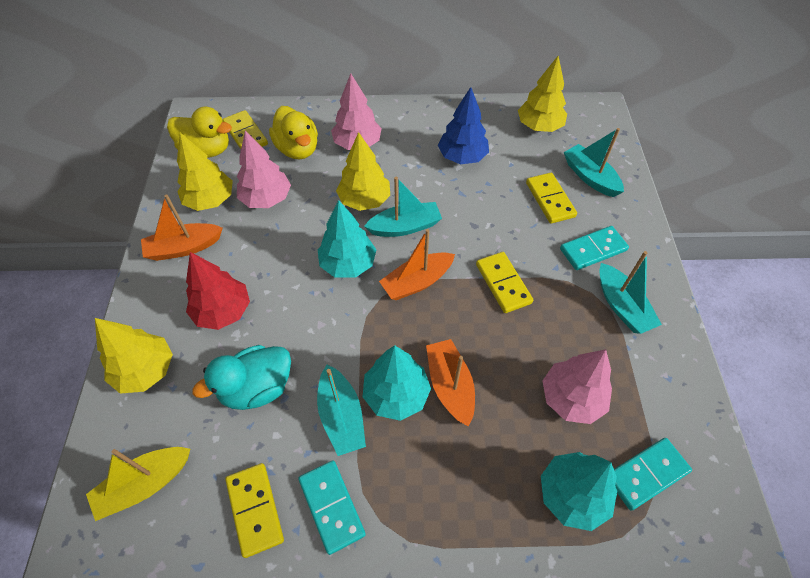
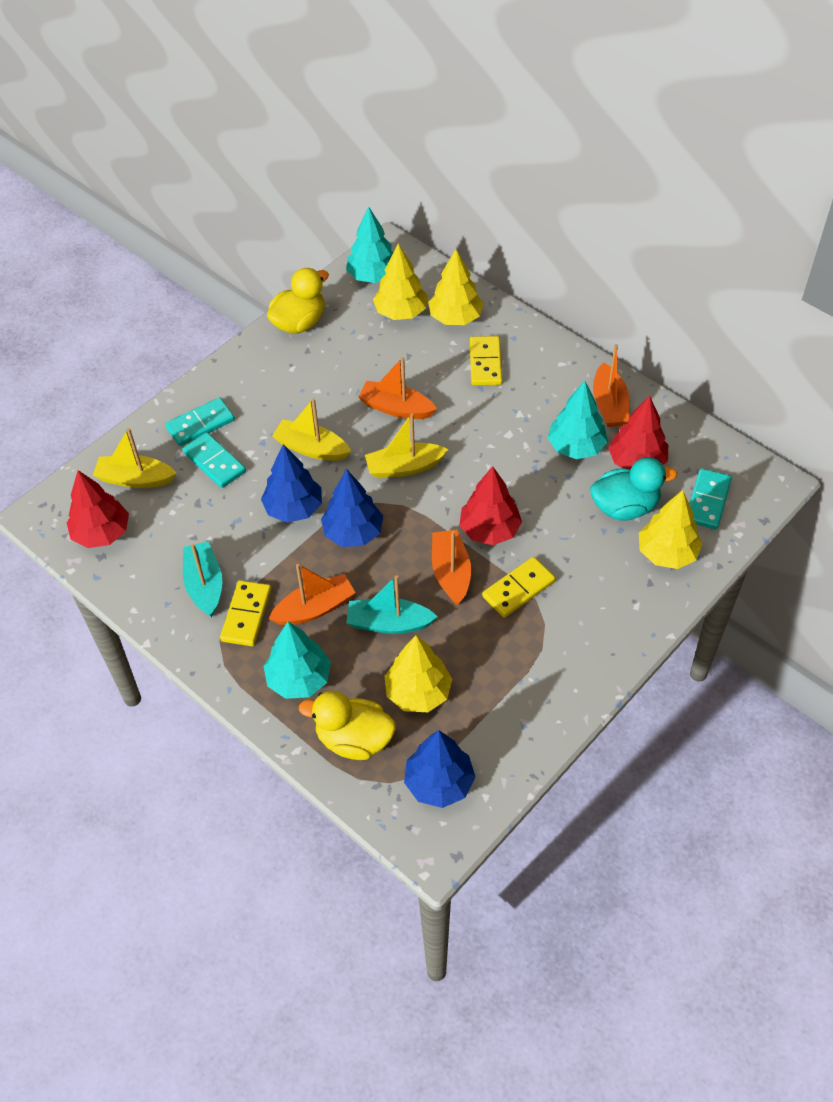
blue tree: 1 -> 3
orange boat: 3 -> 4
pink tree: 3 -> 0
red tree: 1 -> 3
turquoise boat: 4 -> 2
yellow boat: 1 -> 3
yellow domino: 4 -> 3

